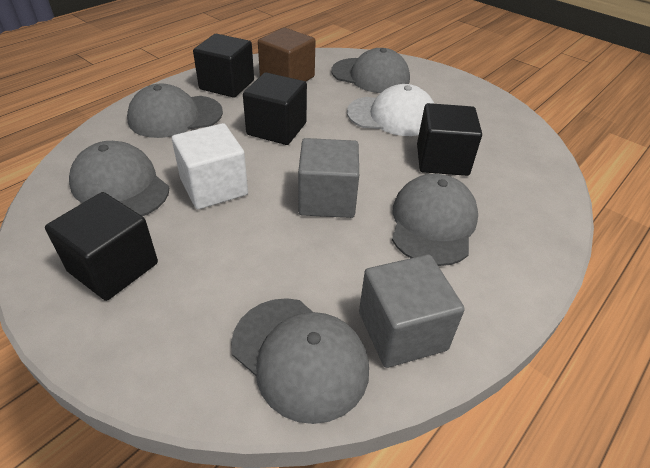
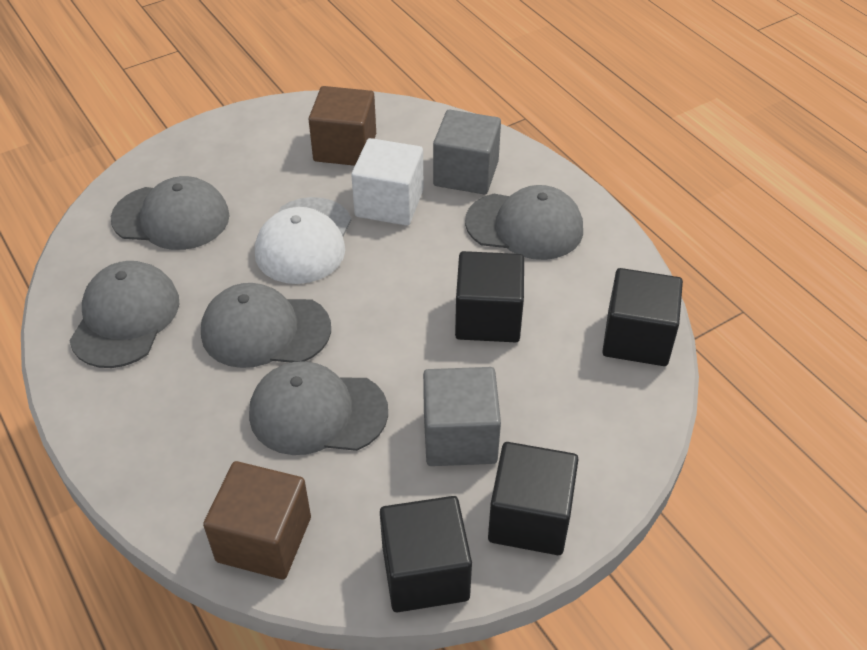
brown cube: 1 -> 2

